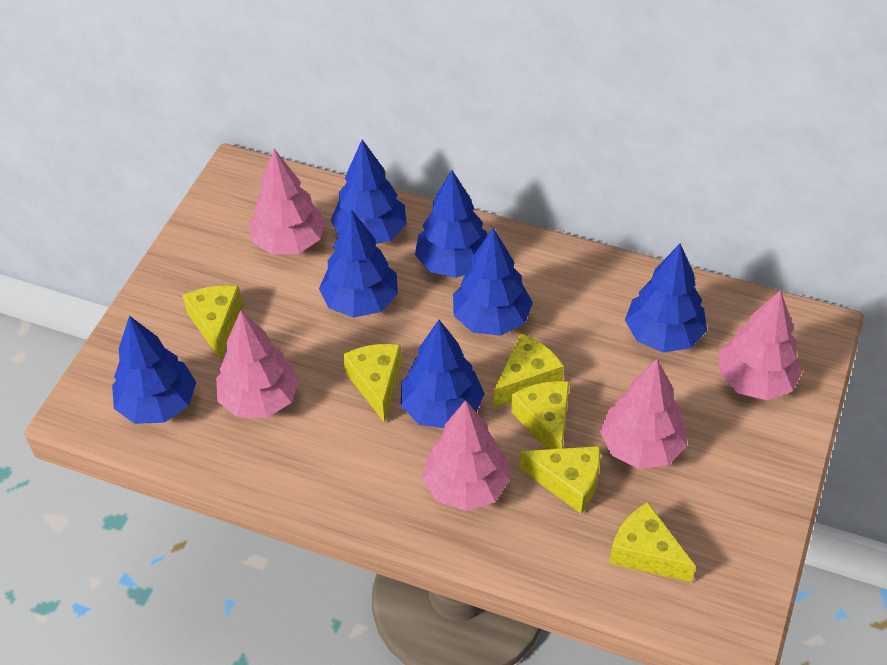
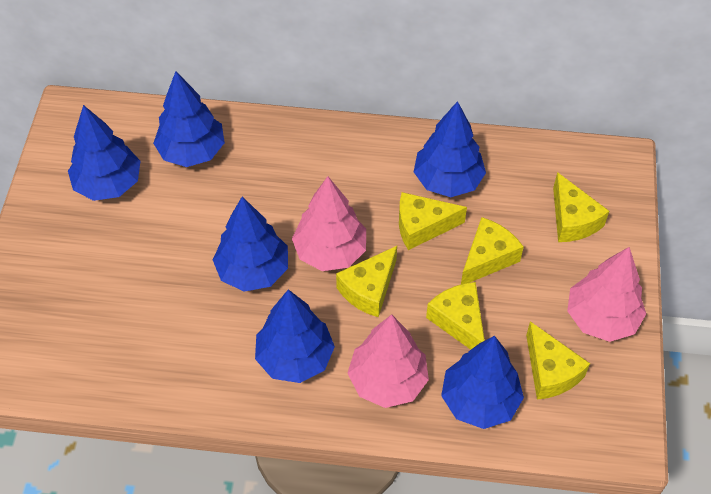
blue tree: 7 -> 6
pink tree: 5 -> 3

